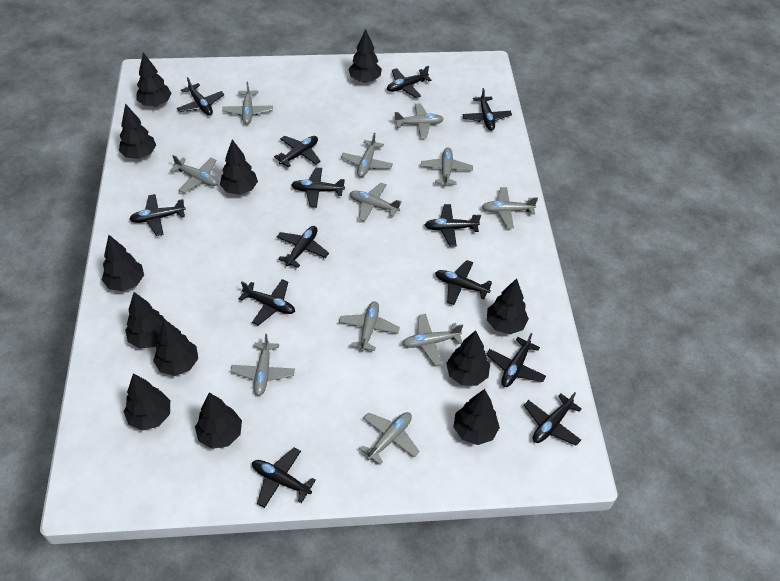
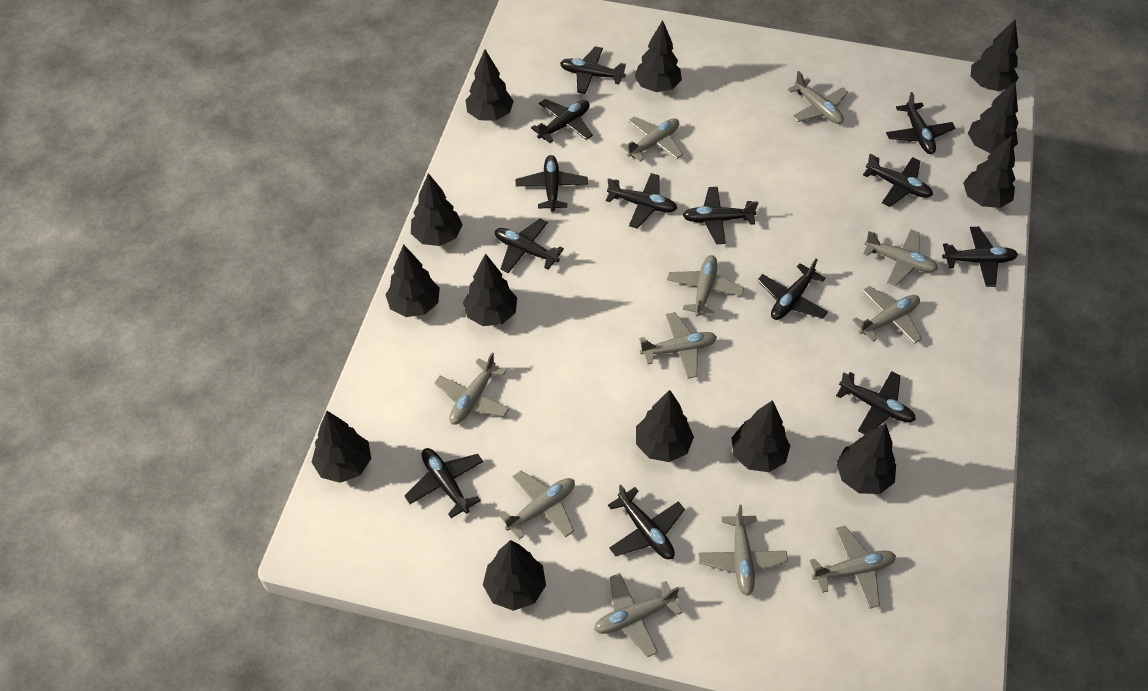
black tree: 12 -> 13

